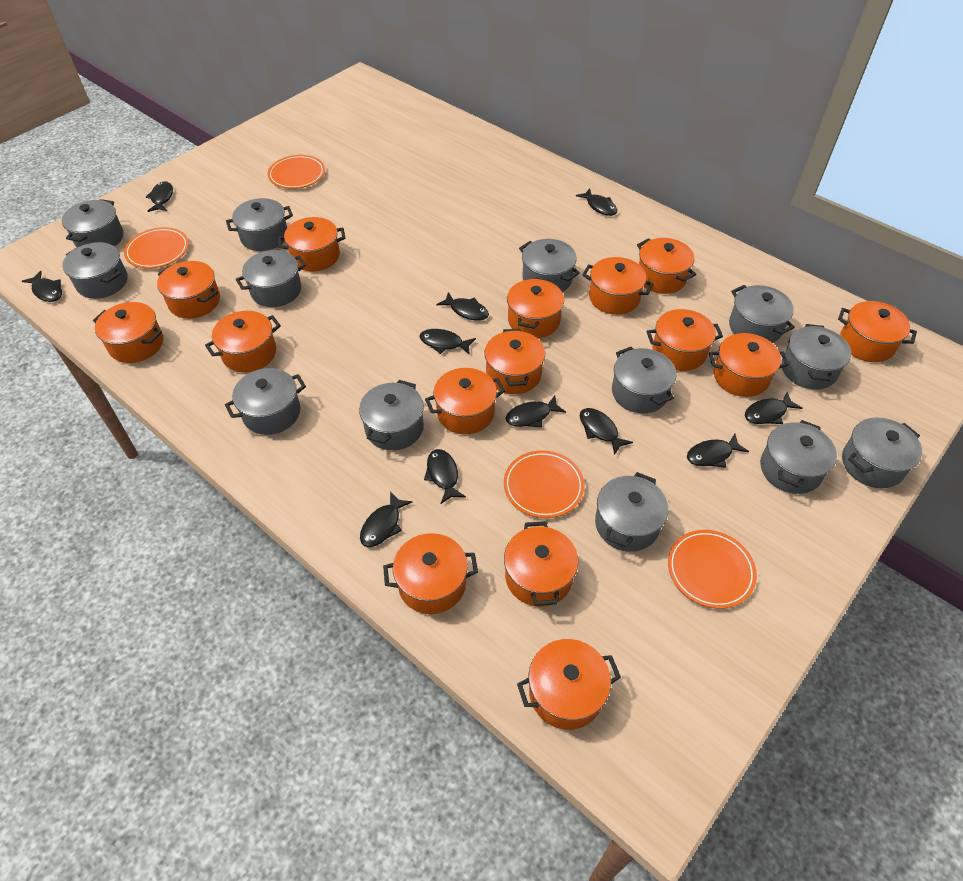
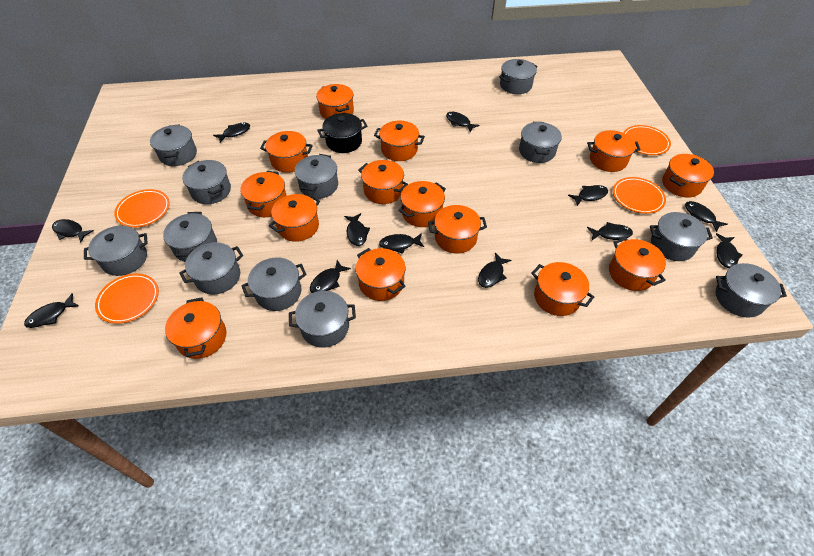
black fish: 11 -> 12
black pot: 0 -> 1
grey pot: 13 -> 12
orange pot: 15 -> 14

